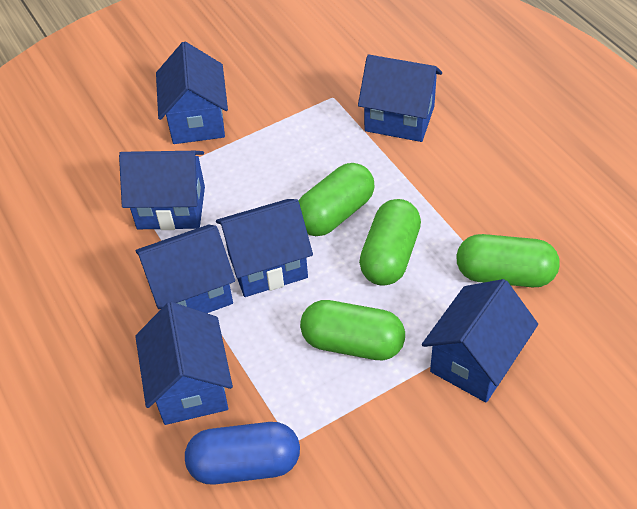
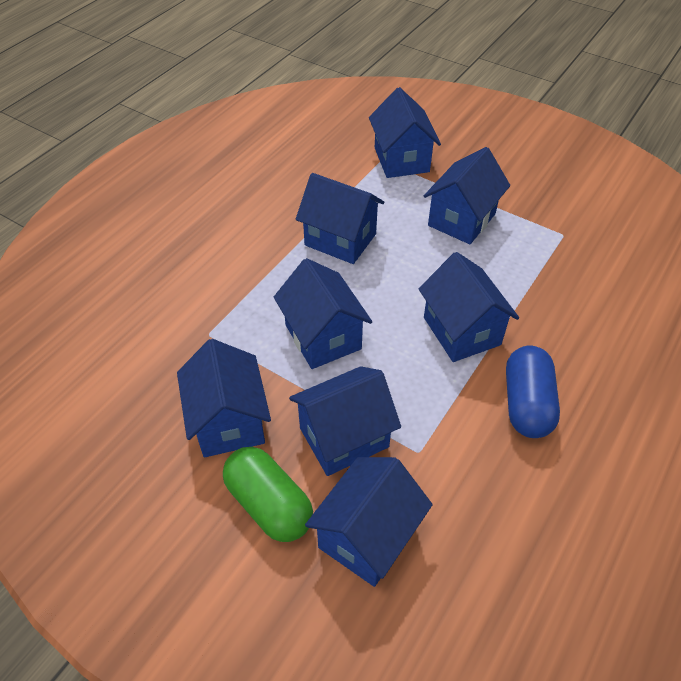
blue house: 7 -> 8
green capsule: 4 -> 1

